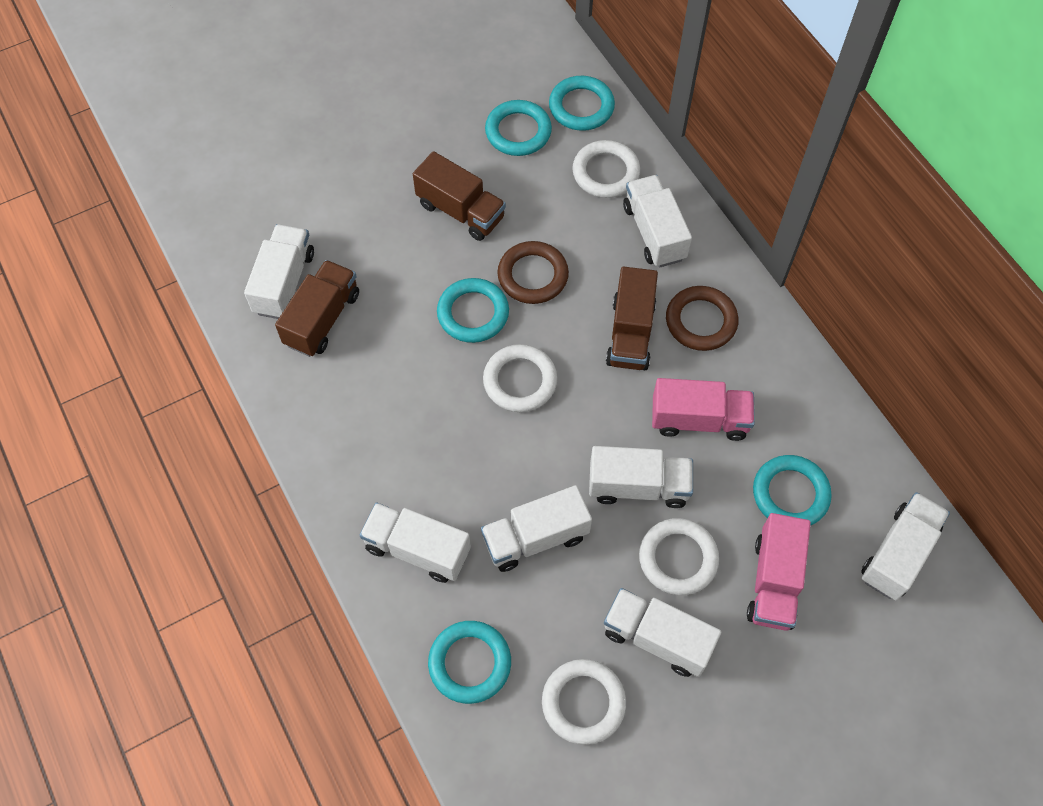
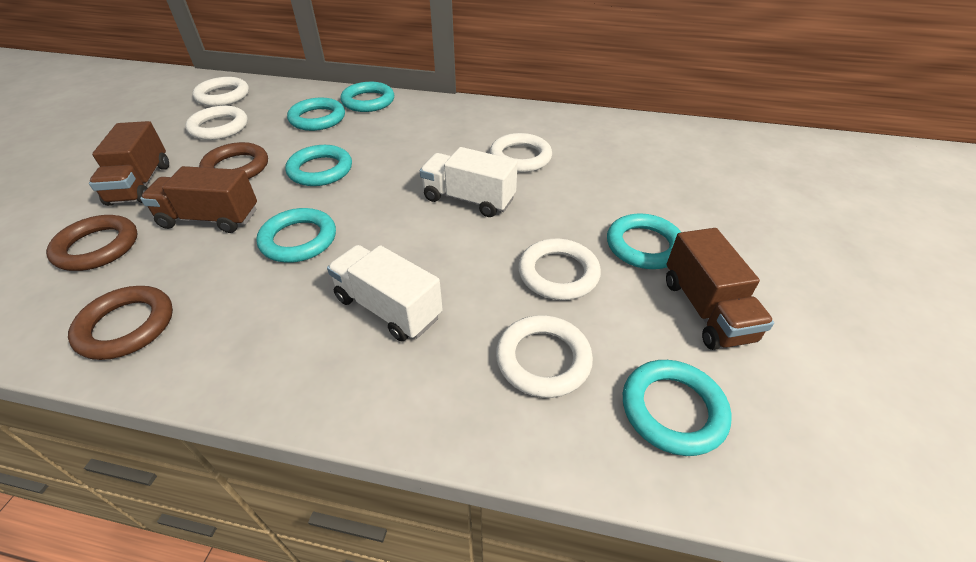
brown ring: 2 -> 3
pink truck: 2 -> 0
turquoise ring: 5 -> 6
white ring: 4 -> 5
white truck: 7 -> 2

